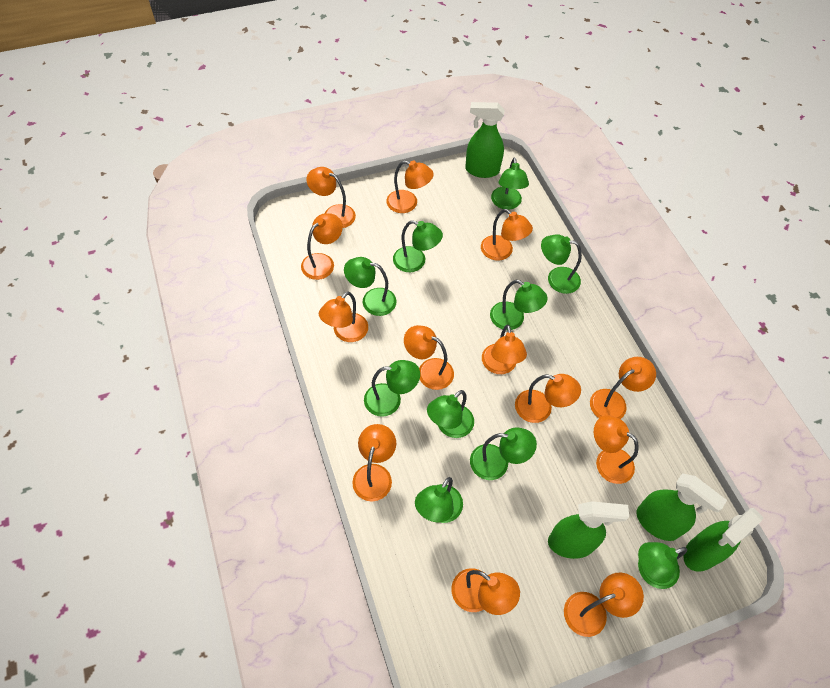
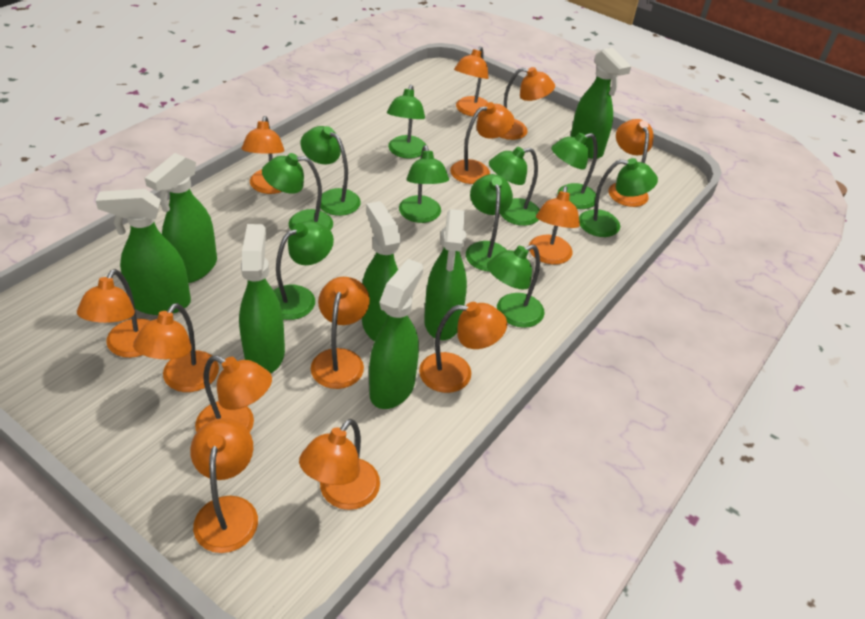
green spray bottle: 4 -> 7

